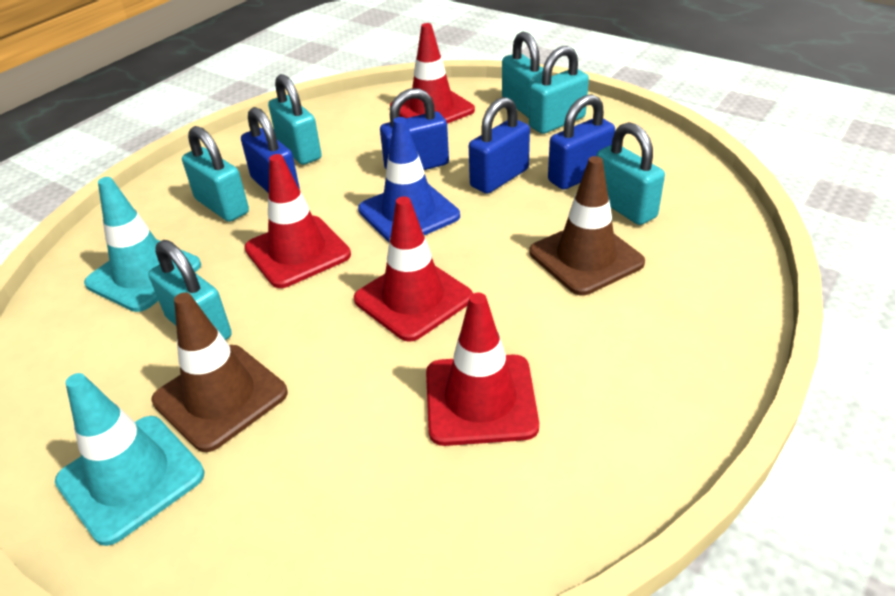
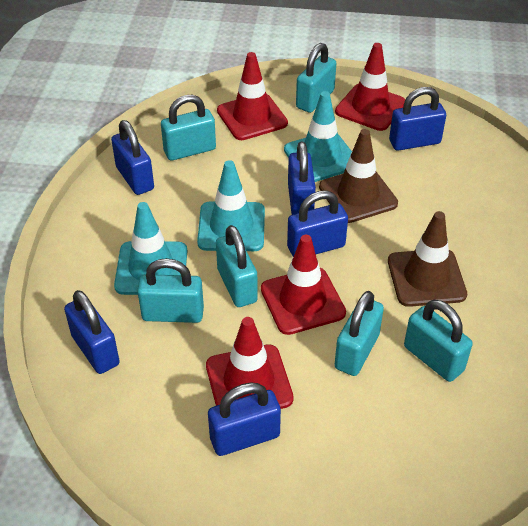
blue padlock: 4 -> 6
blue traffic cone: 1 -> 0
turquoise traffic cone: 2 -> 3

